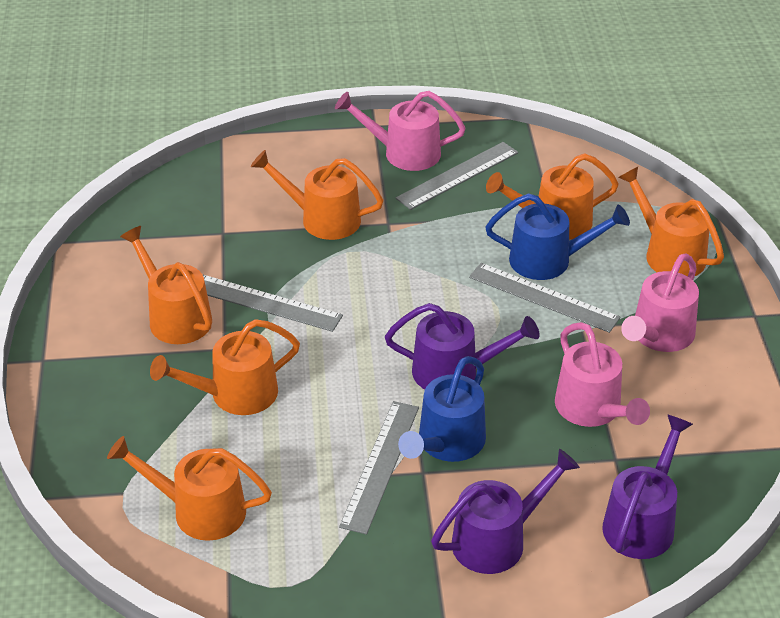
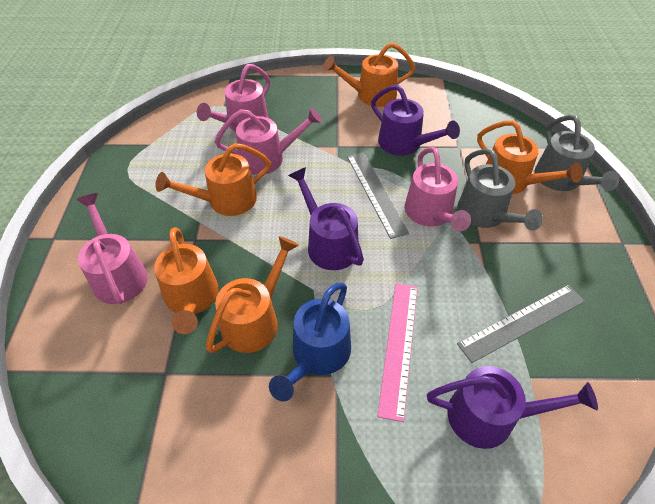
blue watering can: 2 -> 1
grey ruler: 4 -> 2
grey watering can: 0 -> 2
orange watering can: 6 -> 5
pink ruler: 0 -> 1
pink watering can: 3 -> 4

